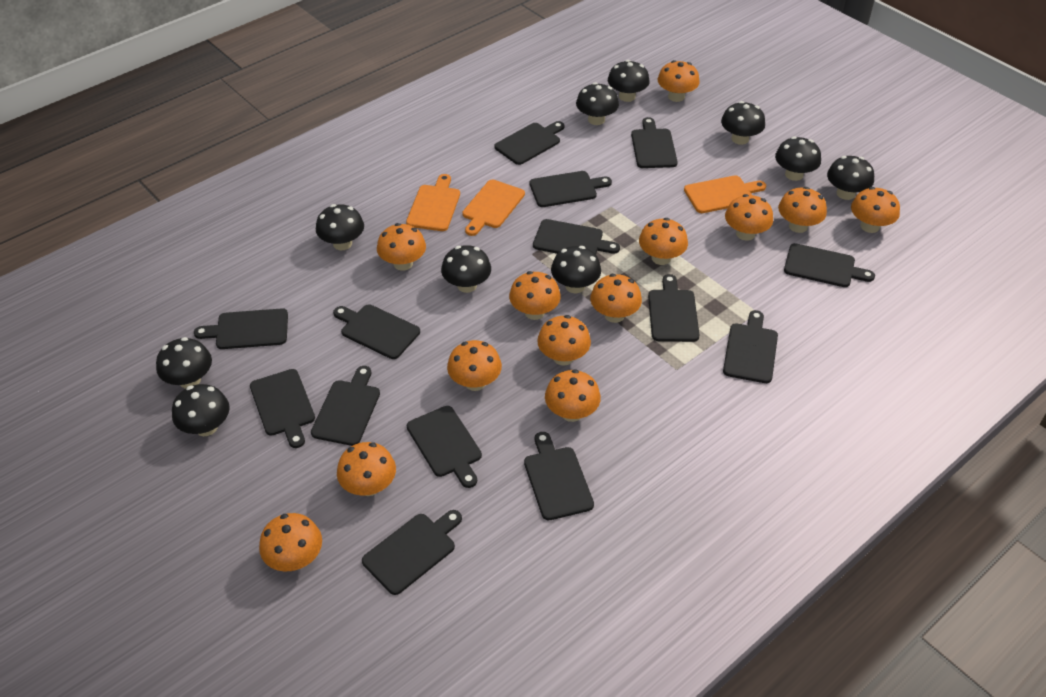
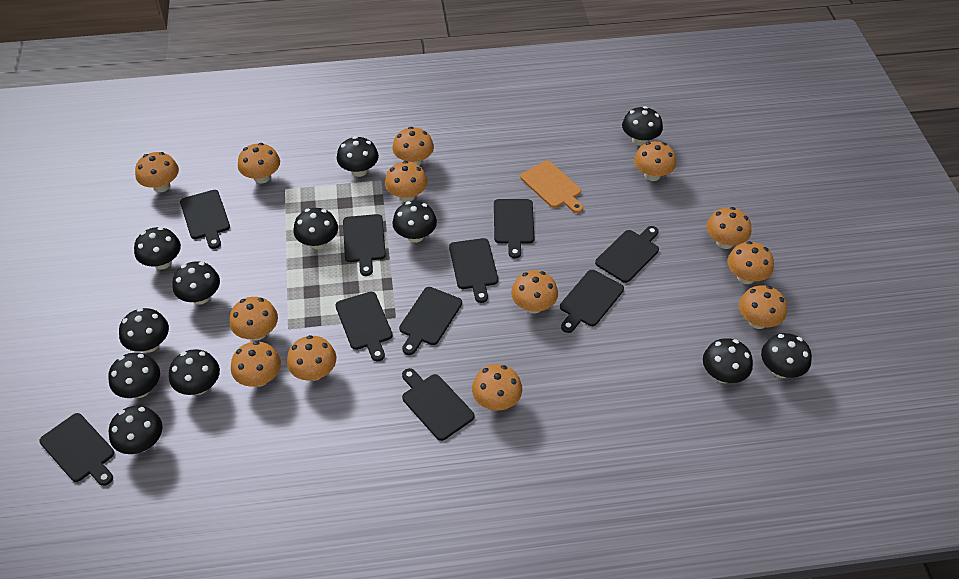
black cutting board: 14 -> 10
black mushroom: 10 -> 12
orange cutting board: 3 -> 1

